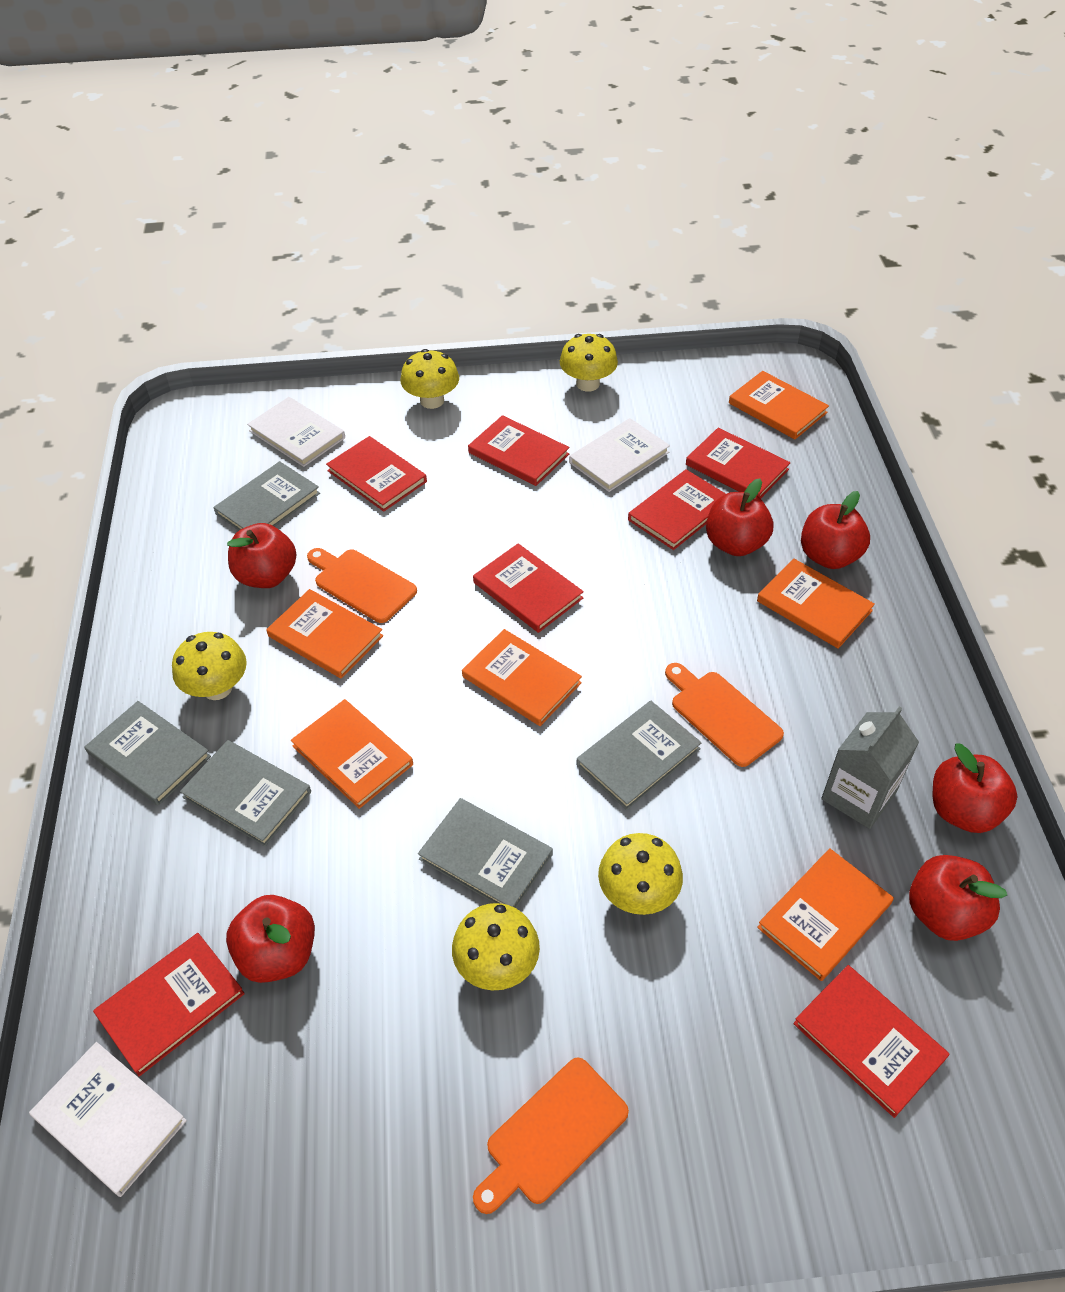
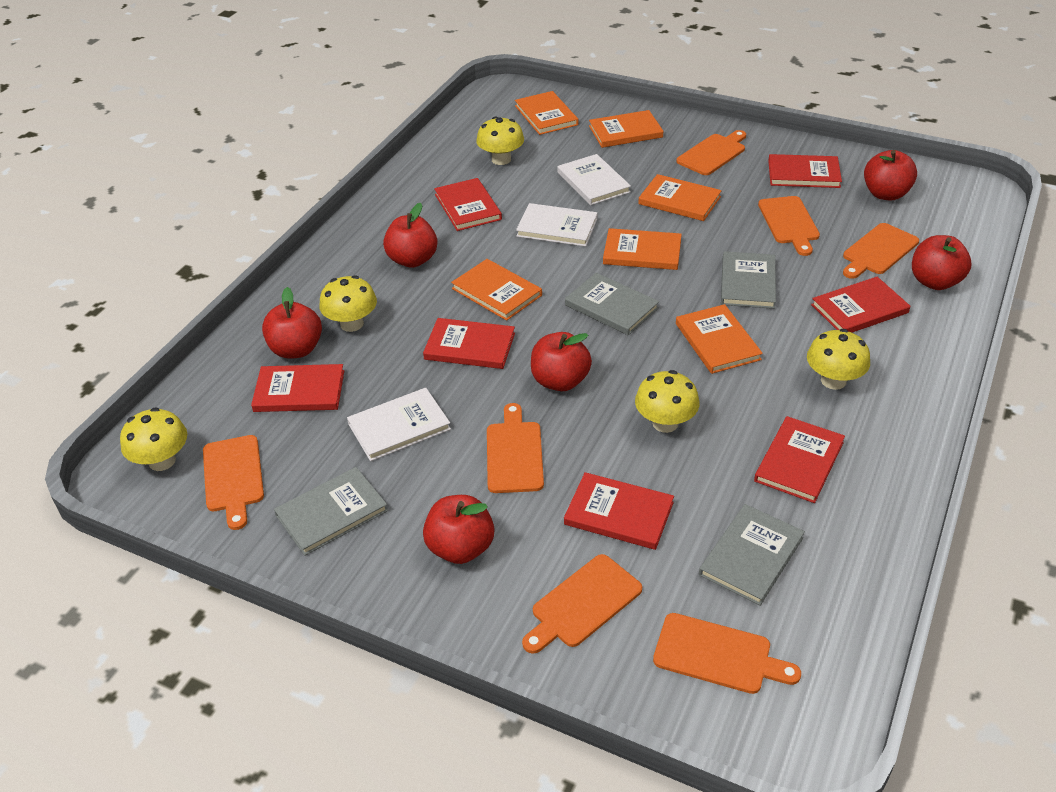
grey book: 5 -> 4
grey carton: 1 -> 0
orange cutting board: 3 -> 7

